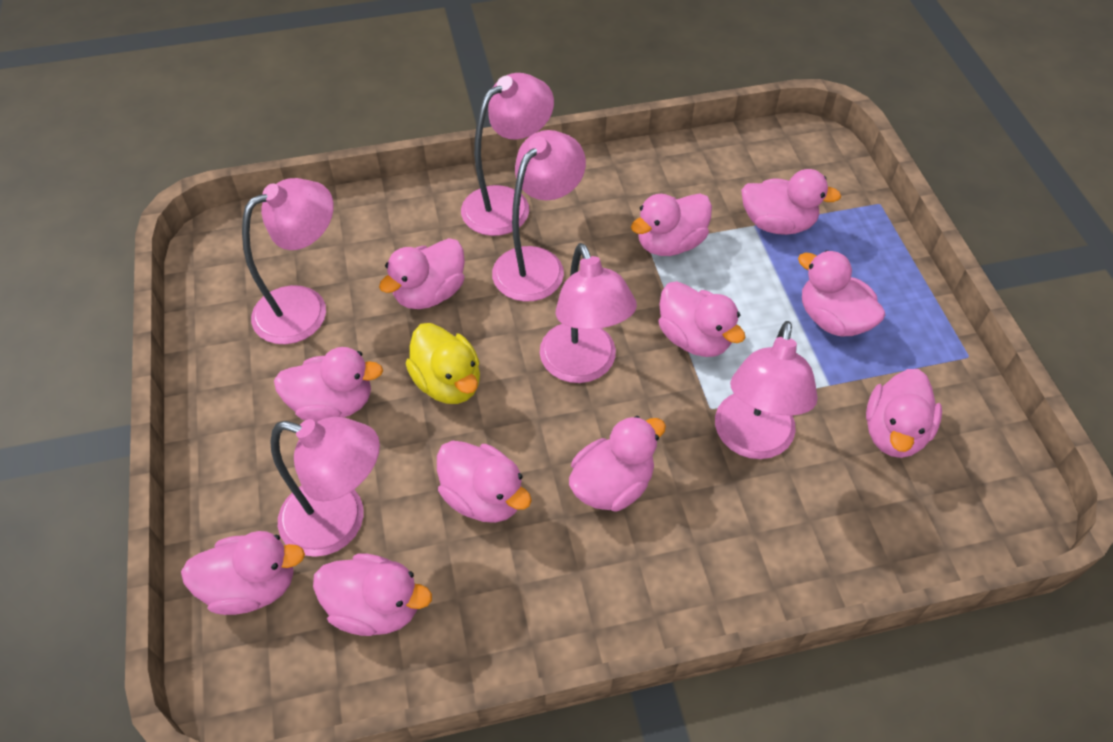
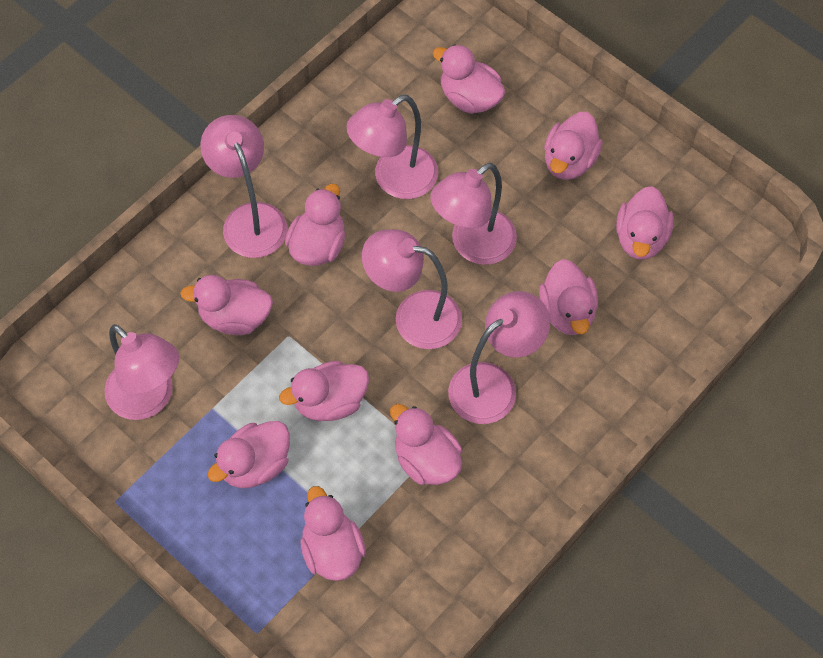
pink duck: 11 -> 10
yellow duck: 1 -> 0

